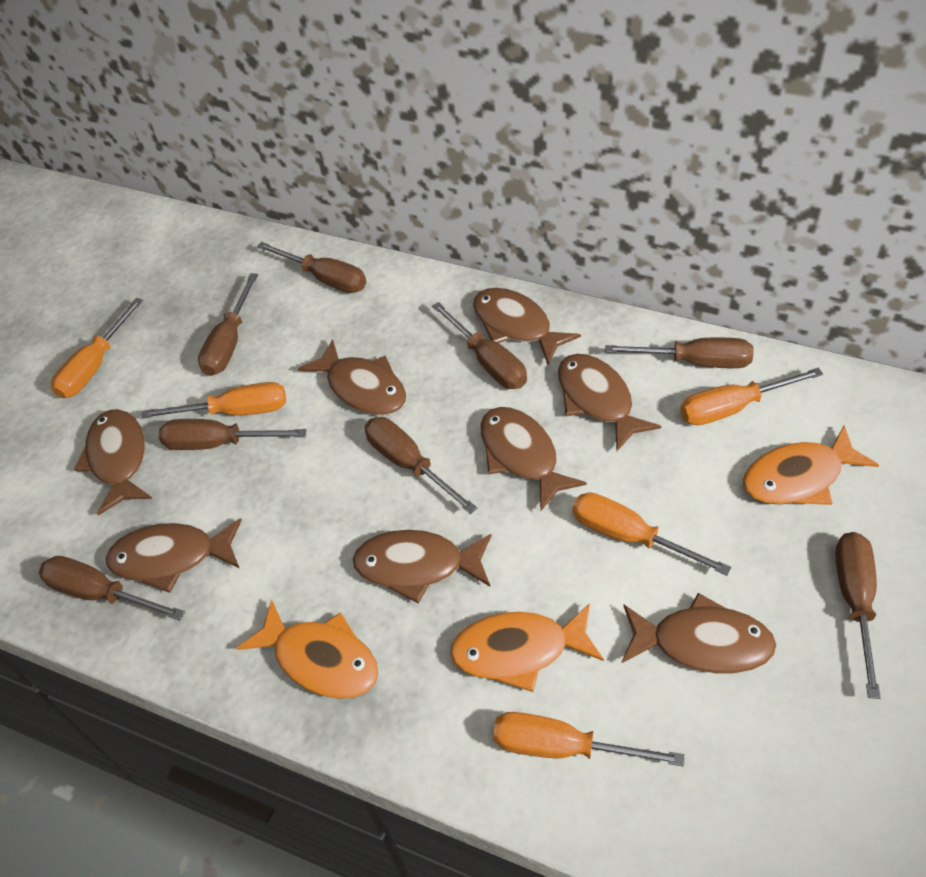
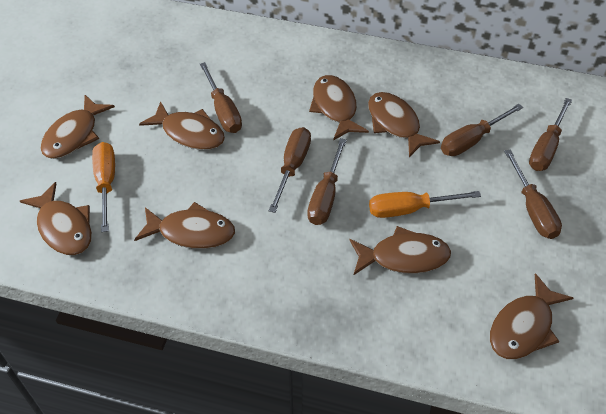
brown screwdriver: 8 -> 6
orange fish: 3 -> 0
orange screwdriver: 5 -> 2

